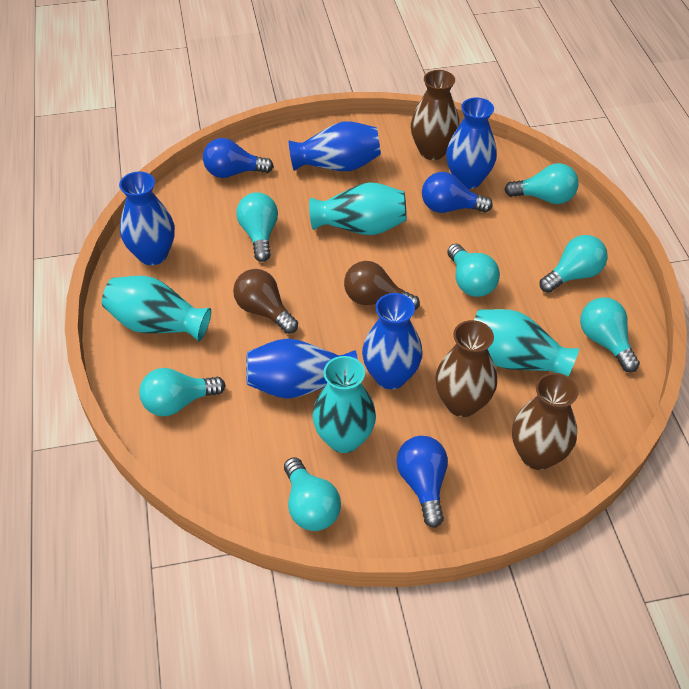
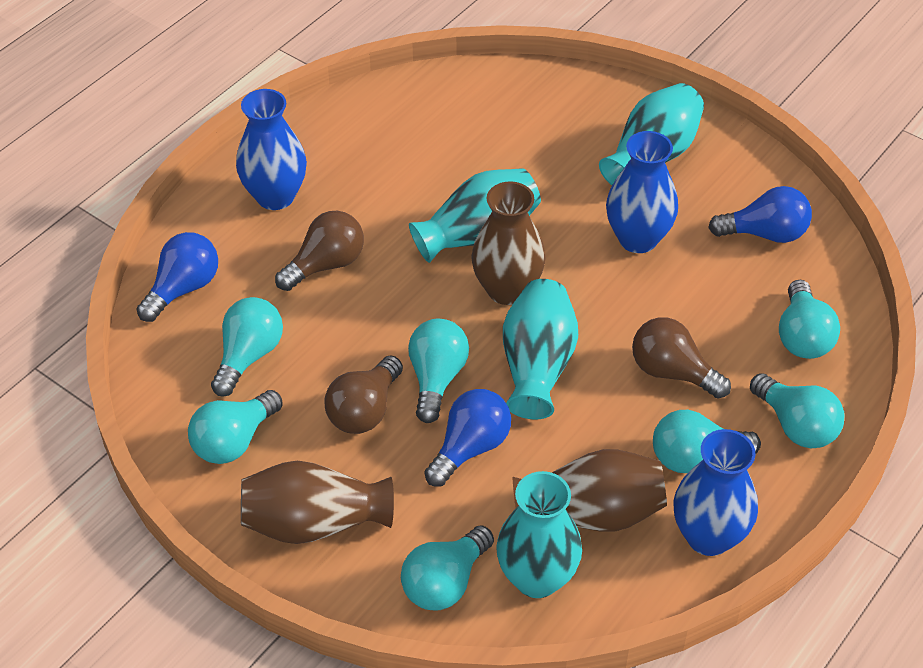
blue vase: 5 -> 3
brown light bulb: 2 -> 3

